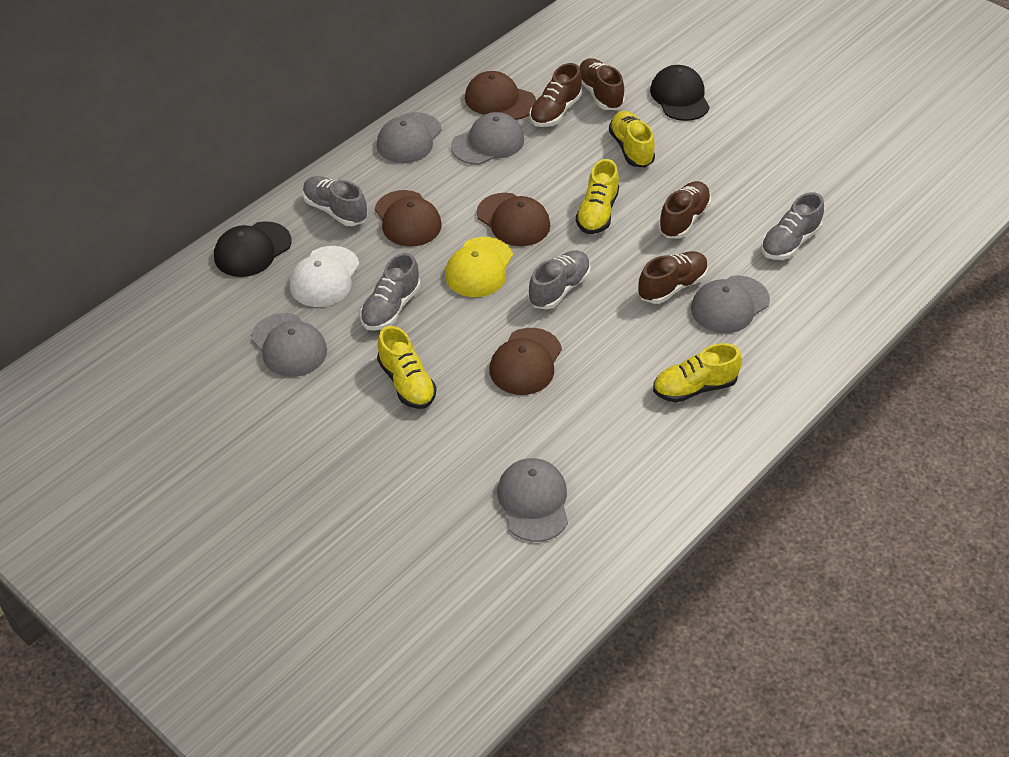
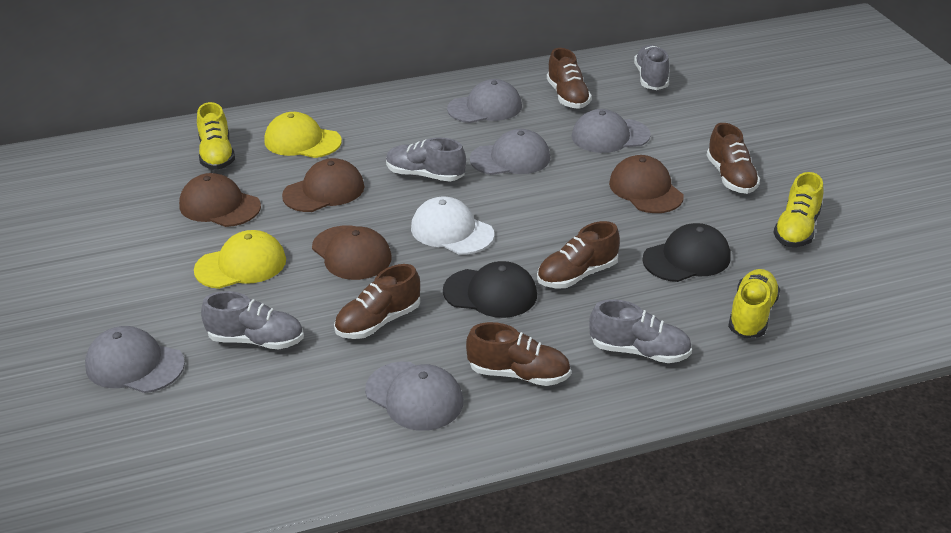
brown shoe: 4 -> 5
yellow cap: 1 -> 2
yellow shoe: 4 -> 3

